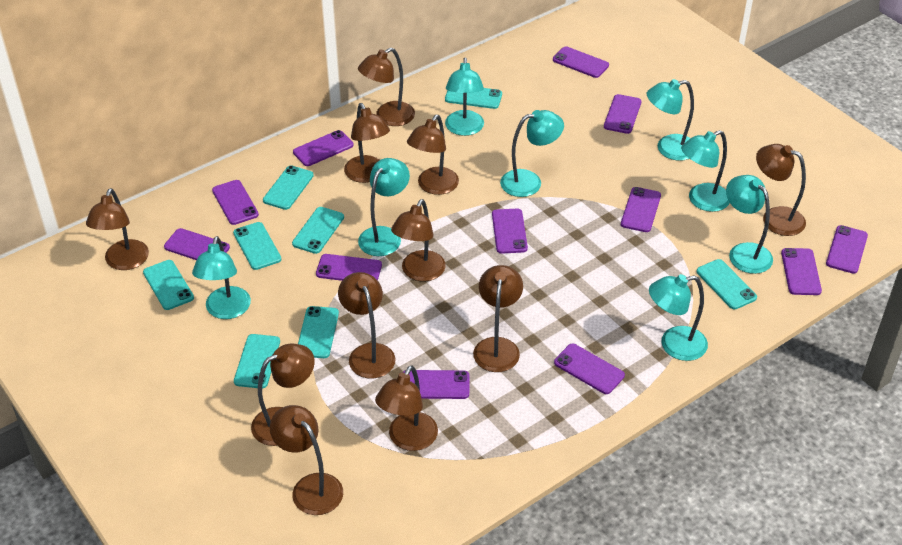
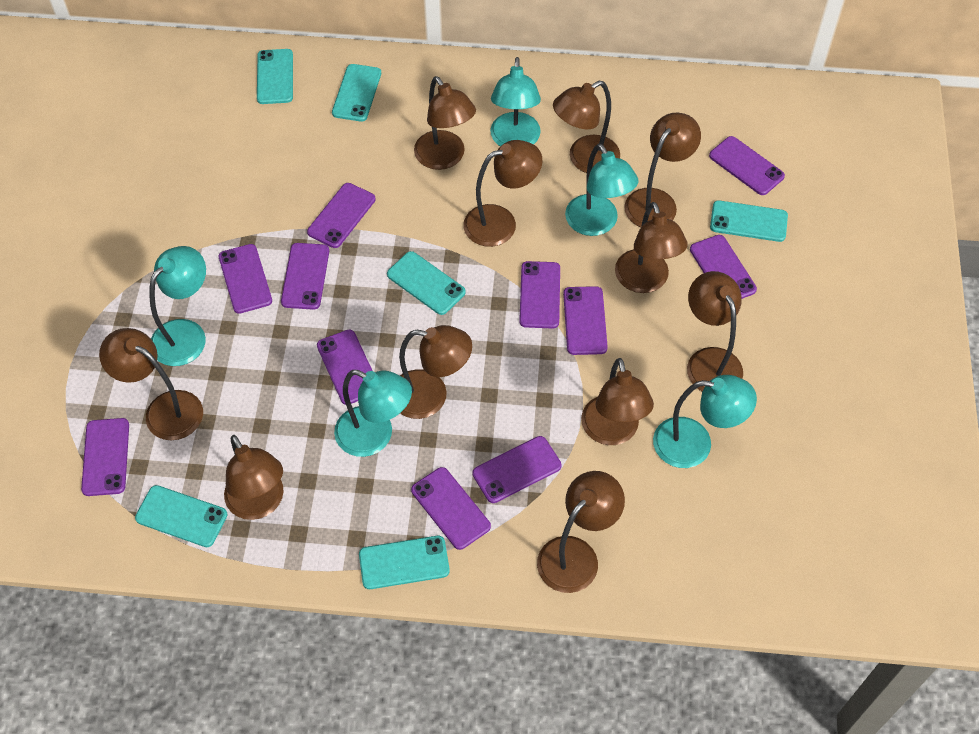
purple phone: 12 -> 11
turquoise lamp: 8 -> 5
turquoise phone: 8 -> 6

